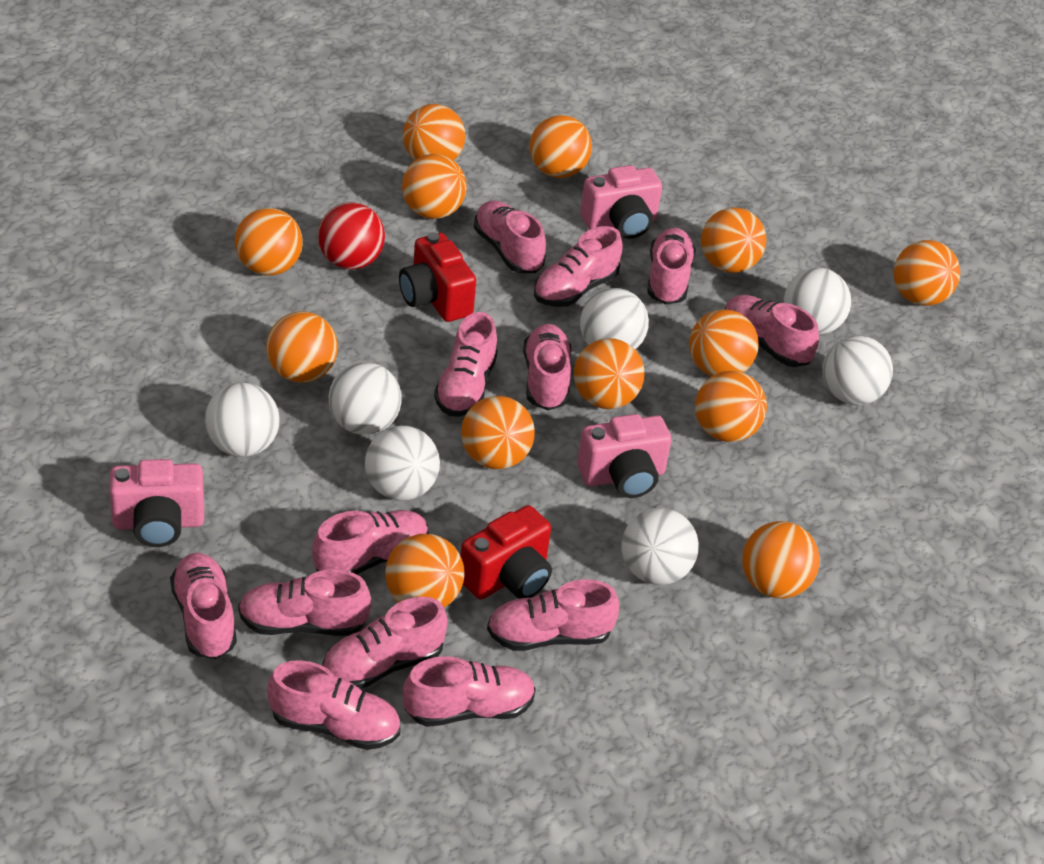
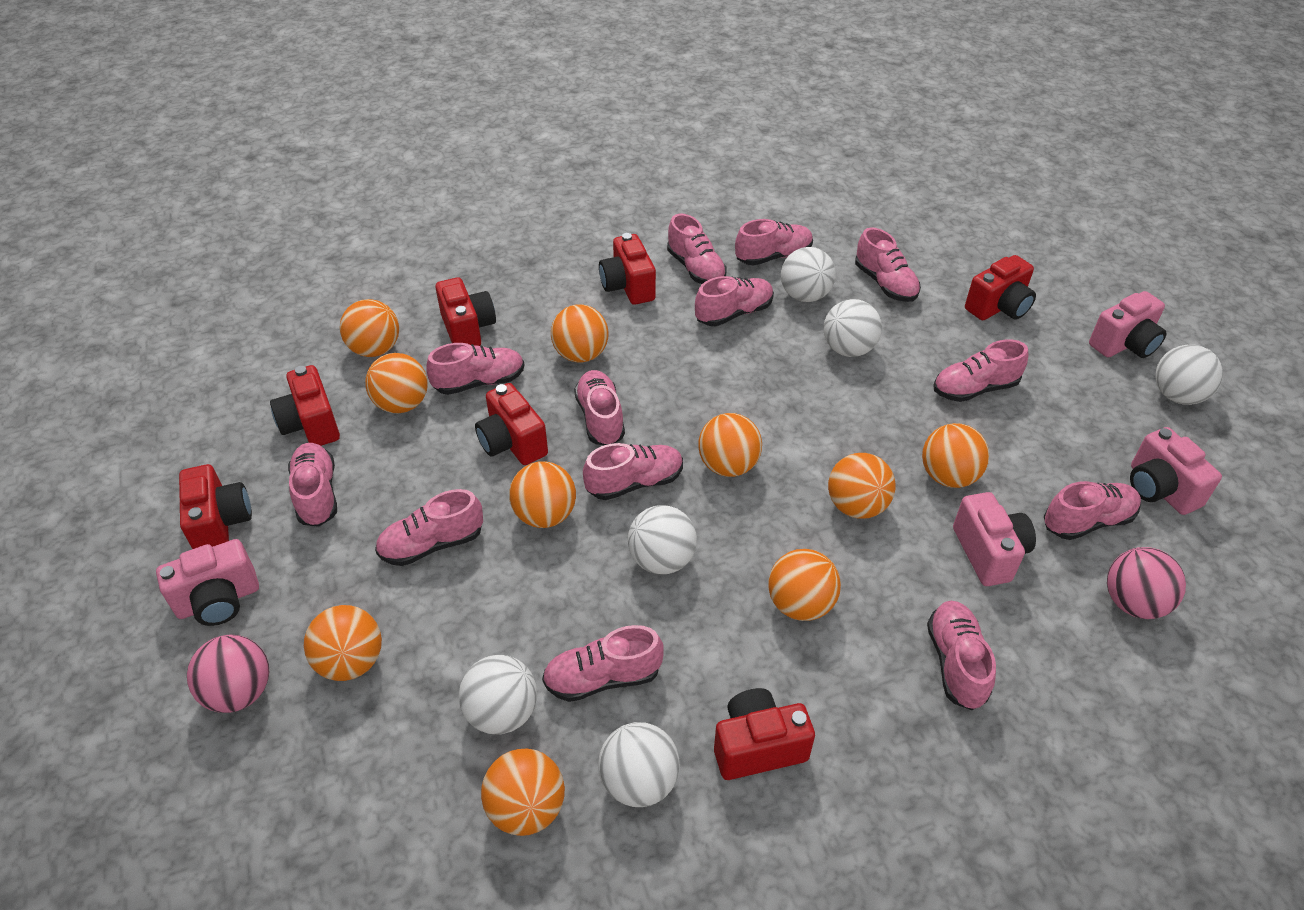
orange ball: 13 -> 10
pink ball: 0 -> 2
pink camera: 3 -> 4
red ball: 1 -> 0
red camera: 2 -> 7
white ball: 7 -> 6

